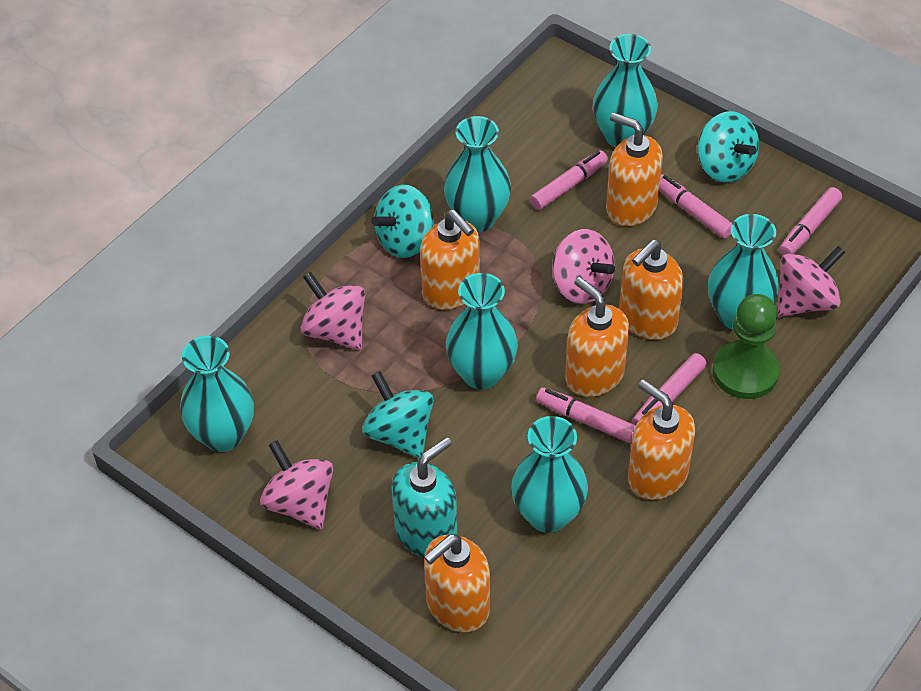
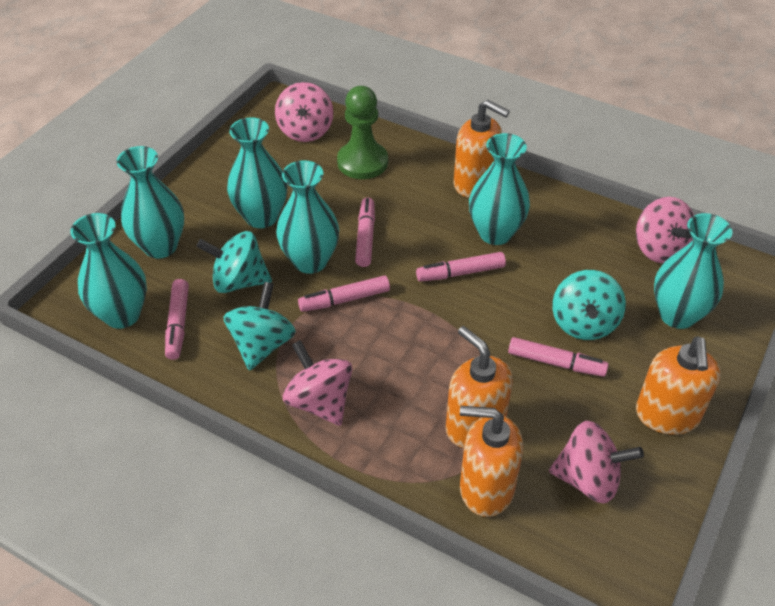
orange soap dispenser: 6 -> 4
turquoise soap dispenser: 1 -> 0

